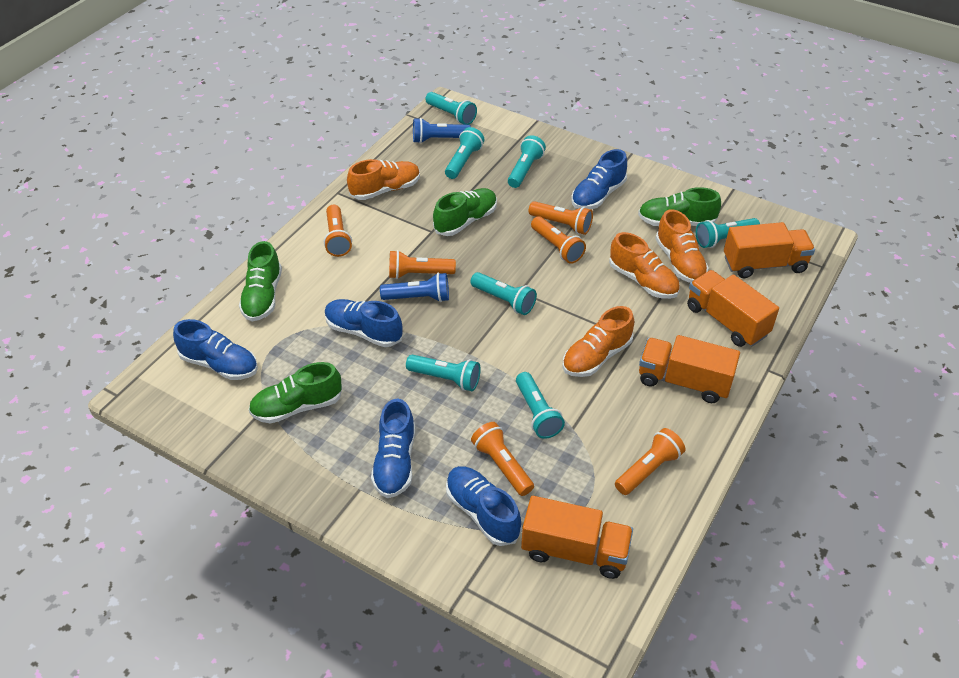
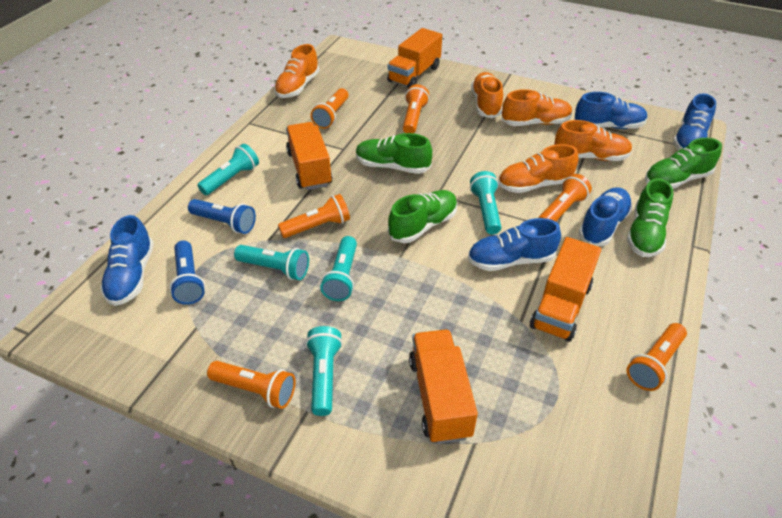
orange shoe: 4 -> 5
turquoise flashlight: 7 -> 5

